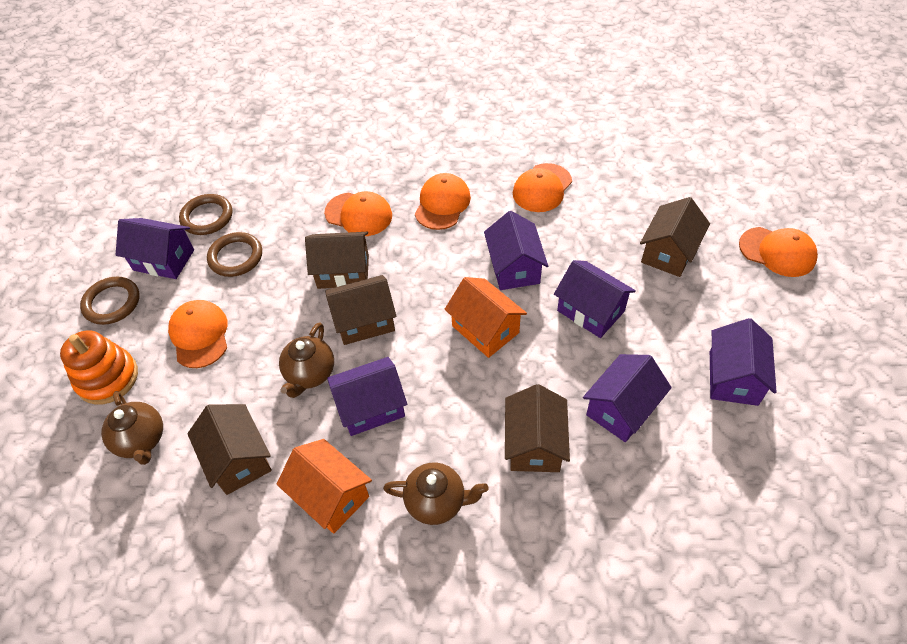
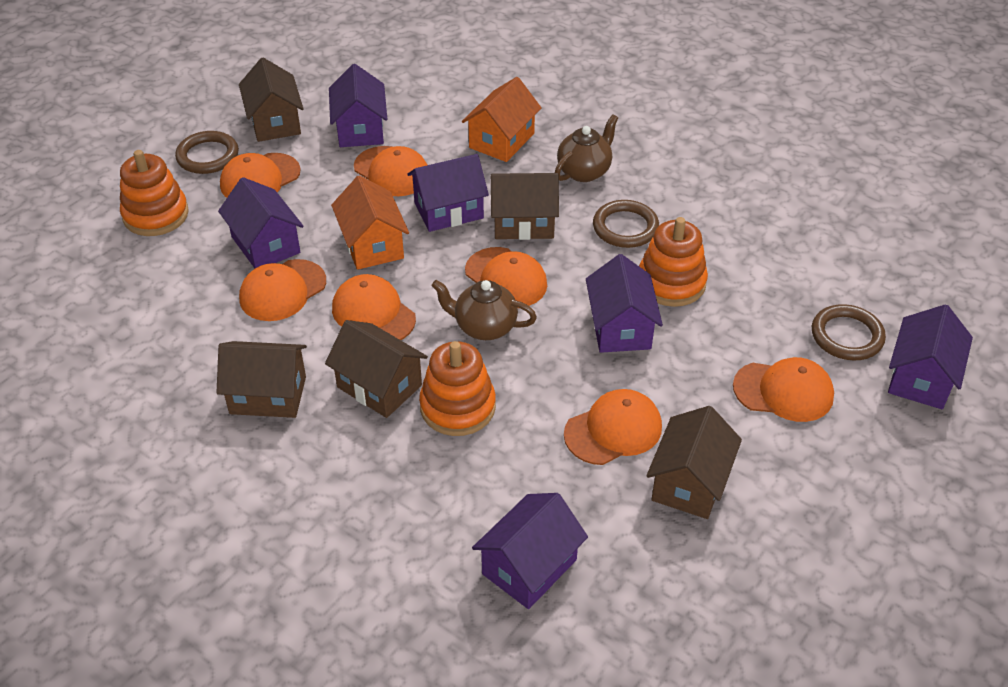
brown teapot: 3 -> 2
orange cap: 5 -> 7
orange stacking toy: 1 -> 3

